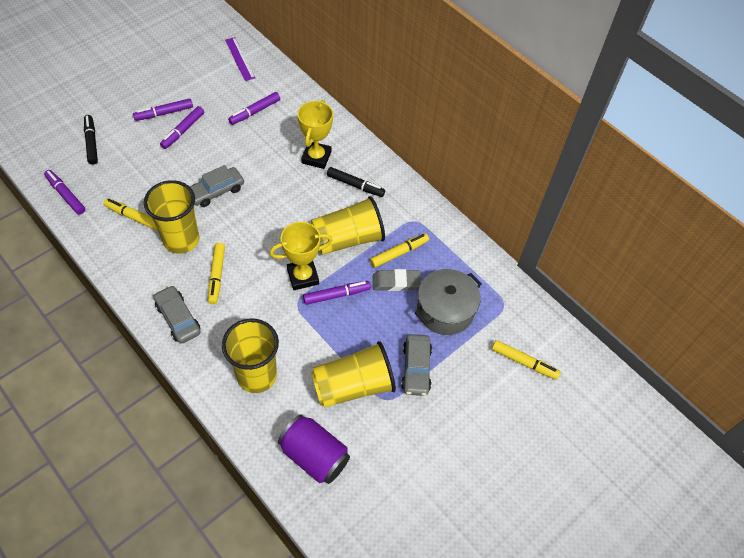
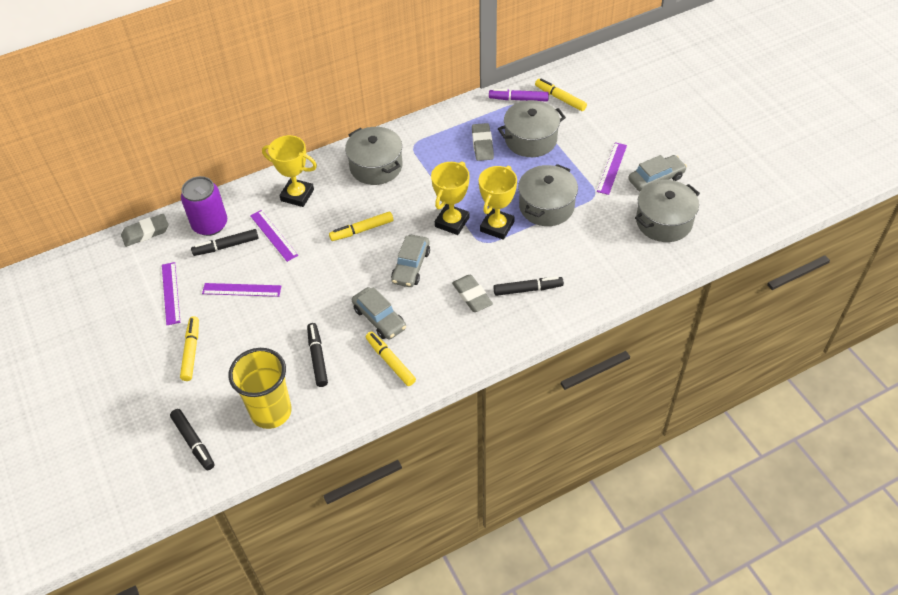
black marker: 2 -> 4
grey eraser: 1 -> 3
grey pot: 1 -> 4
purple marker: 5 -> 1
purple ruler: 1 -> 4
yellow cup: 4 -> 1
yellow trophy: 2 -> 3

